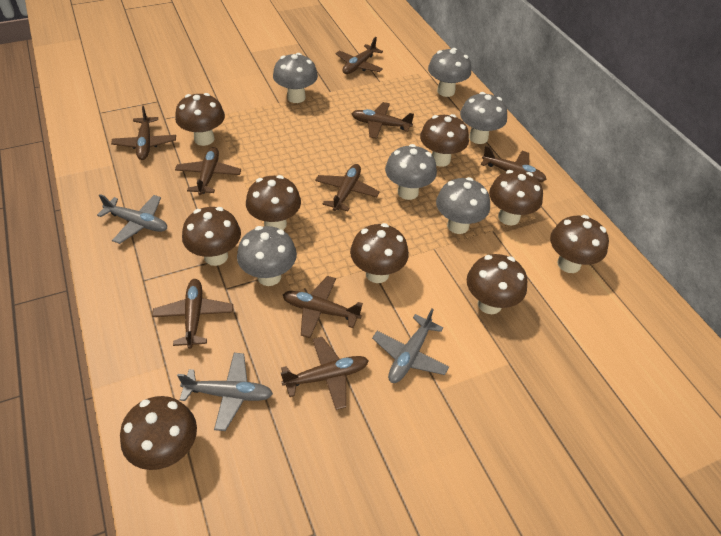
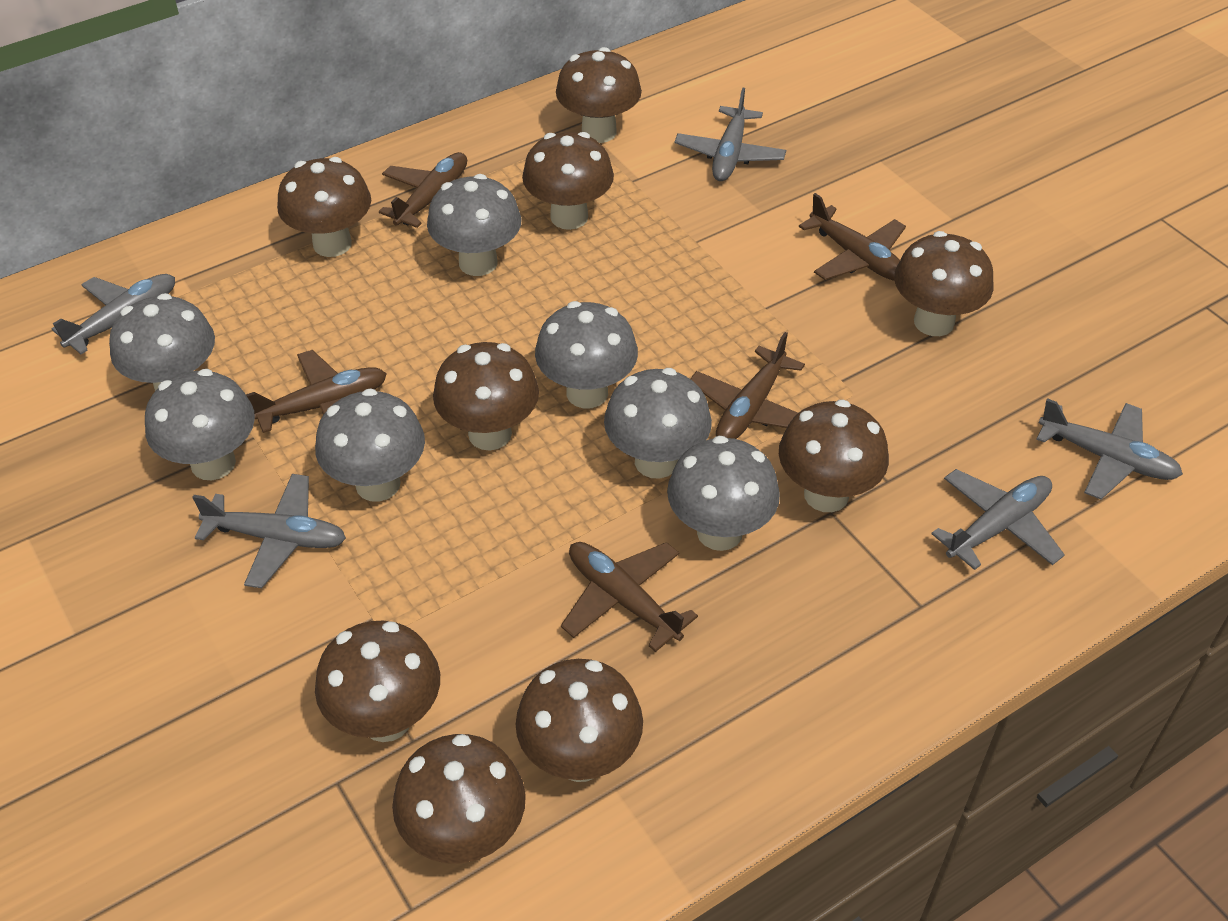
brown plane: 9 -> 5
grey mushroom: 6 -> 7
grey plane: 3 -> 5

